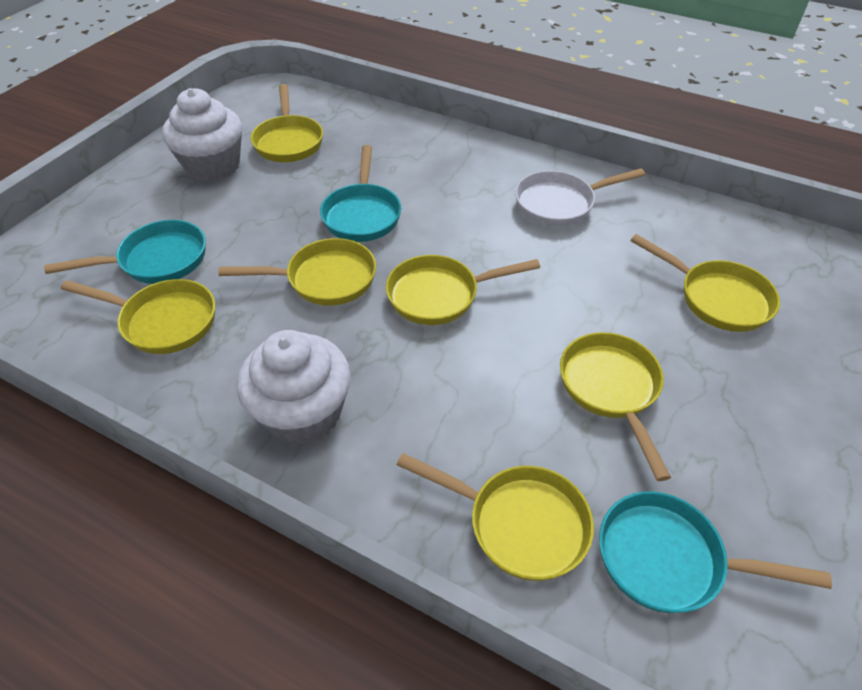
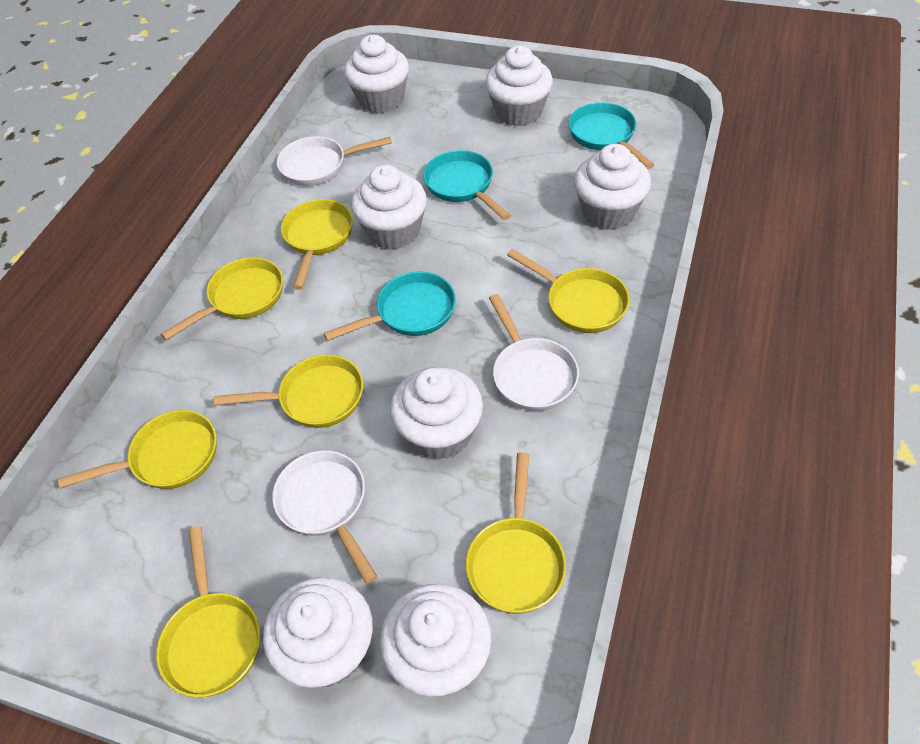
white cupcake: 2 -> 7
white pan: 1 -> 3

